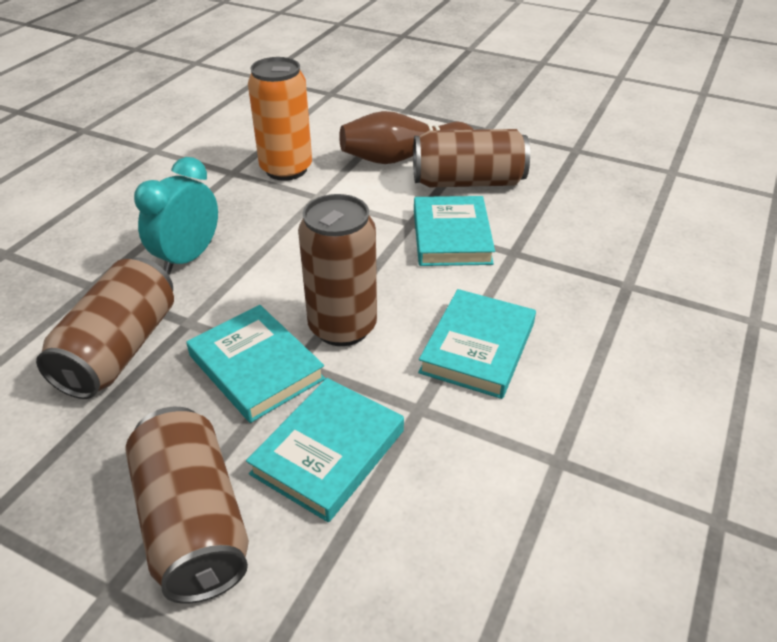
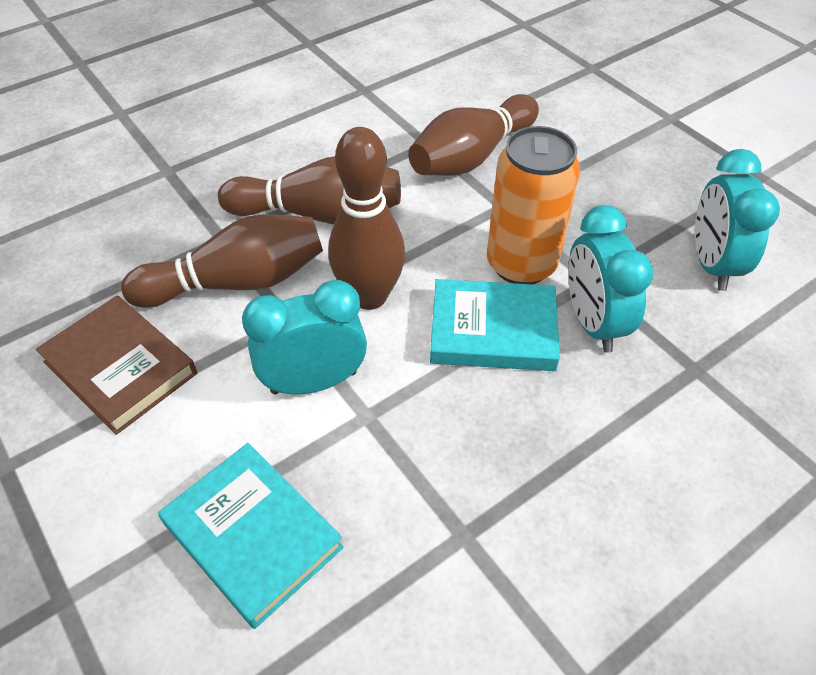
brown book: 0 -> 1
brown bowling pin: 1 -> 4
brown can: 4 -> 0
turquoise book: 4 -> 2
turquoise clock: 1 -> 3

